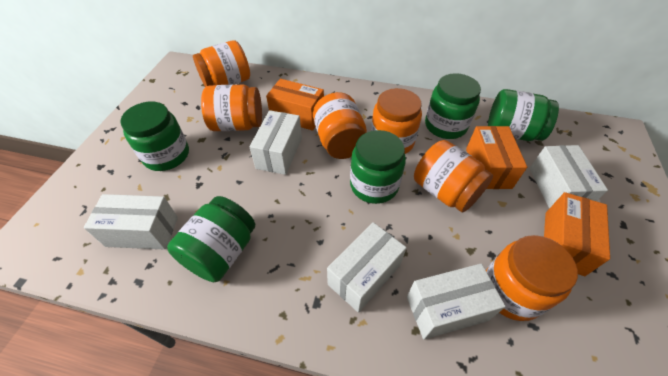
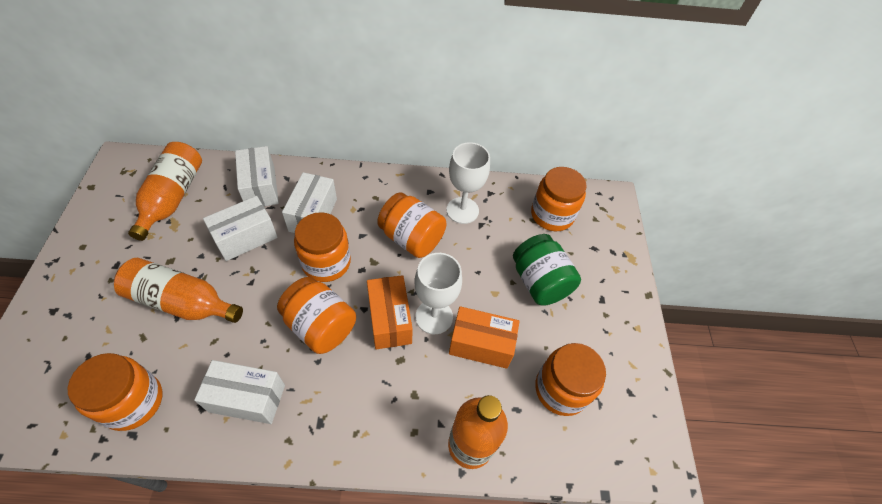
green jar: 5 -> 1
orange bottle: 0 -> 3
orange box: 3 -> 2
white box: 5 -> 4
white goblet: 0 -> 2

